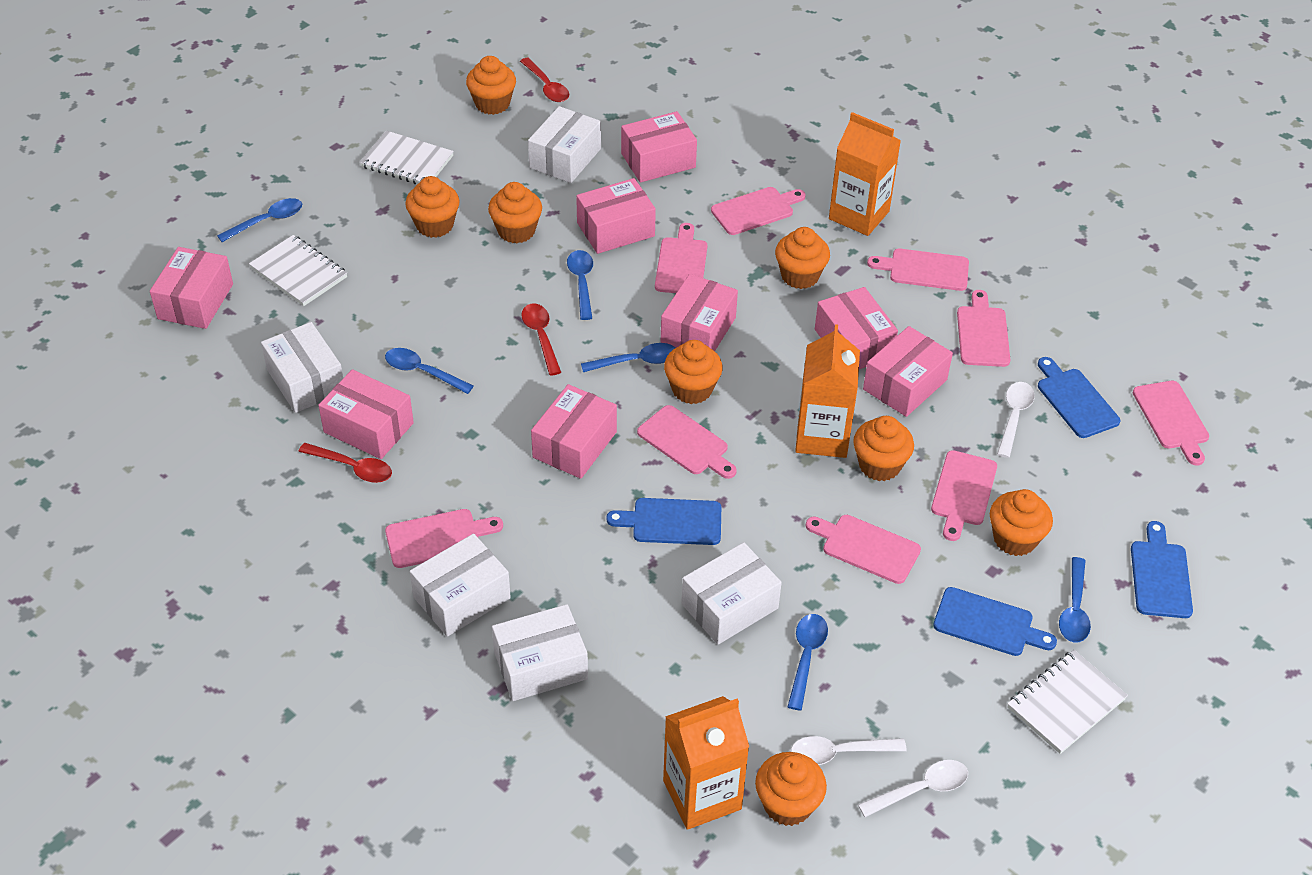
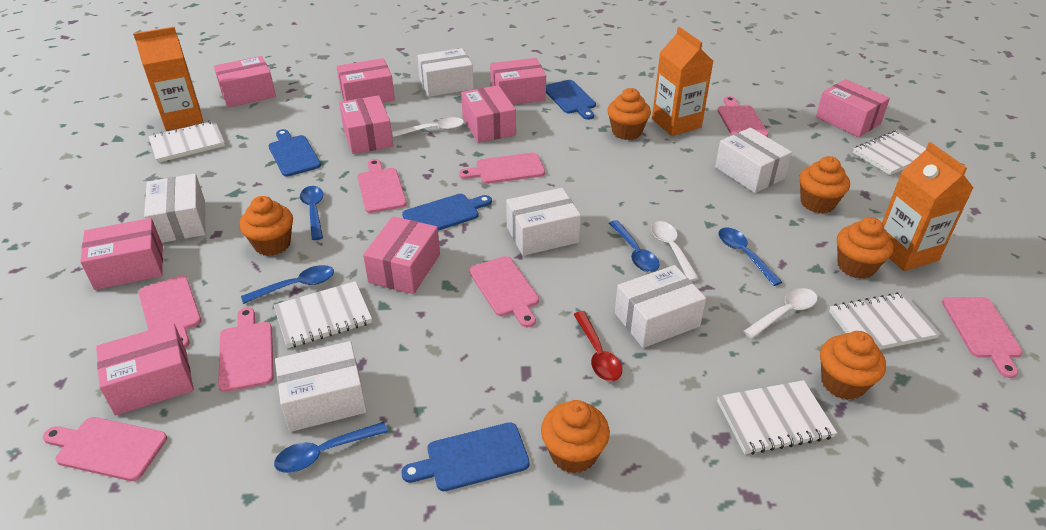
blue spoon: 6 -> 5
orange cupcake: 8 -> 6
pink box: 8 -> 9
pink cutting board: 9 -> 8
red spoon: 3 -> 1
white box: 5 -> 6
white notebook: 3 -> 5

